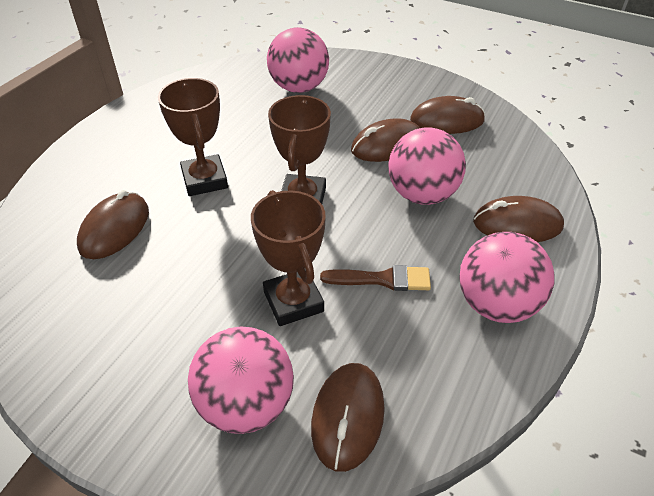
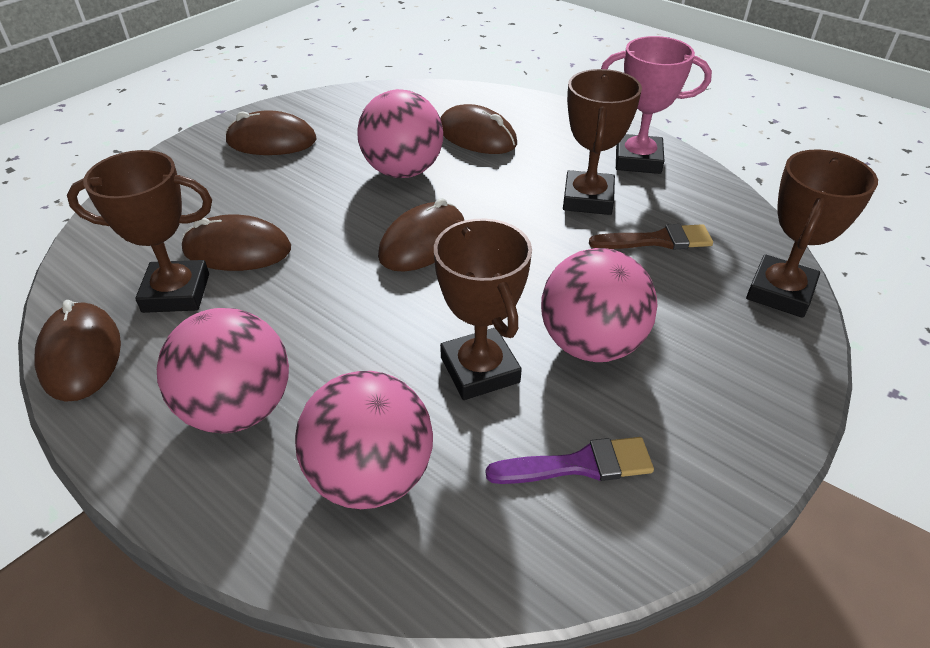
brown trophy: 3 -> 4
pink trophy: 0 -> 1
purple brush: 0 -> 1

